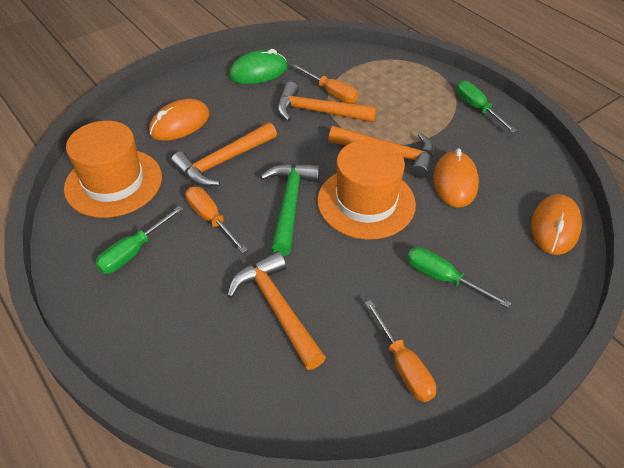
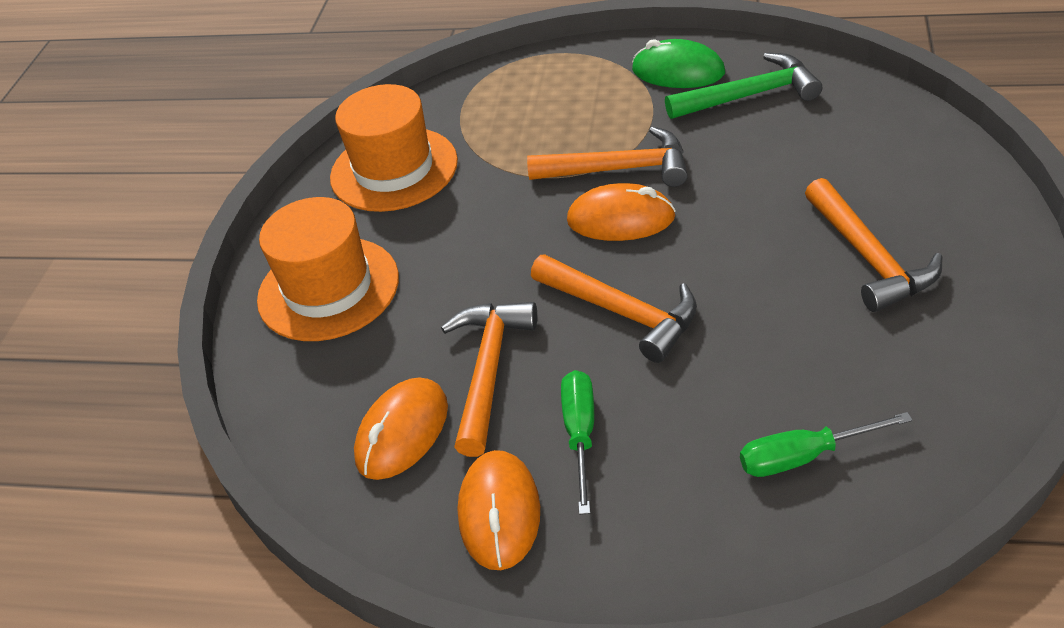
green screwdriver: 3 -> 2
orange screwdriver: 3 -> 0

